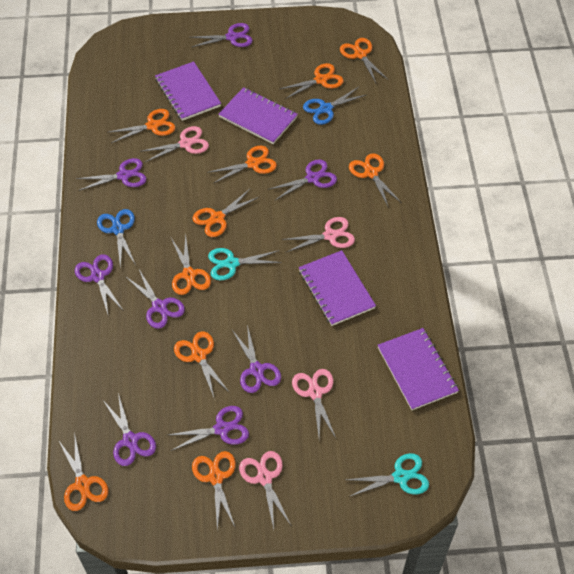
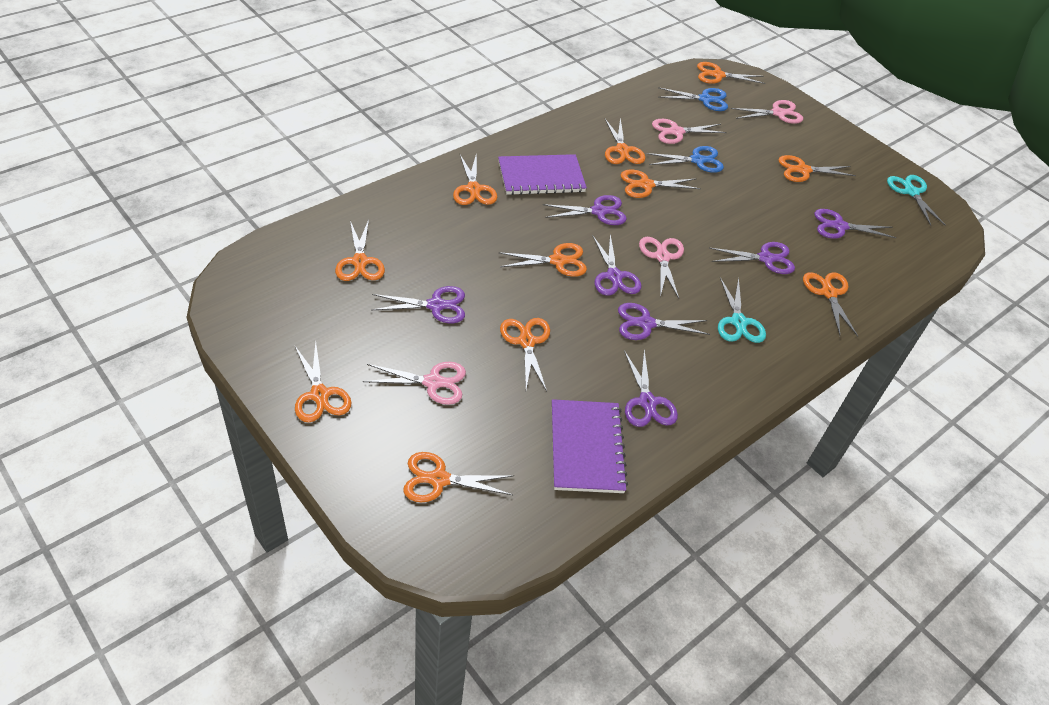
orange scissors: 10 -> 11
purple notebook: 4 -> 2
purple scissors: 8 -> 7

